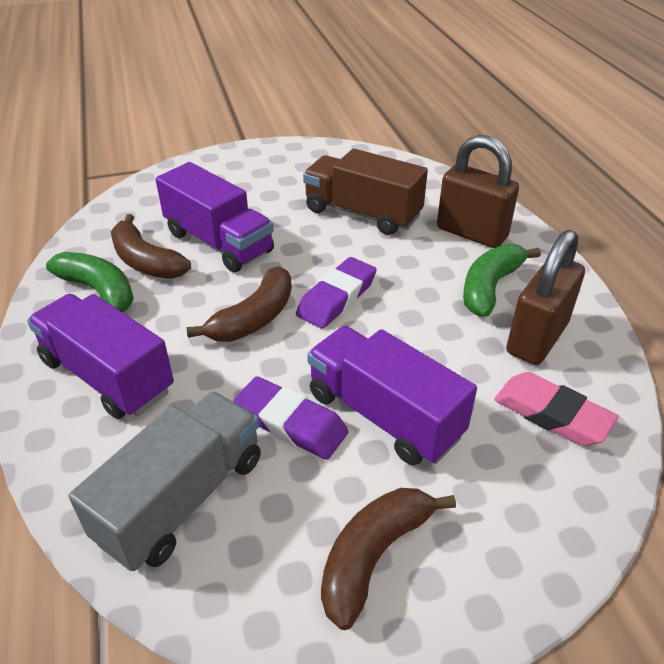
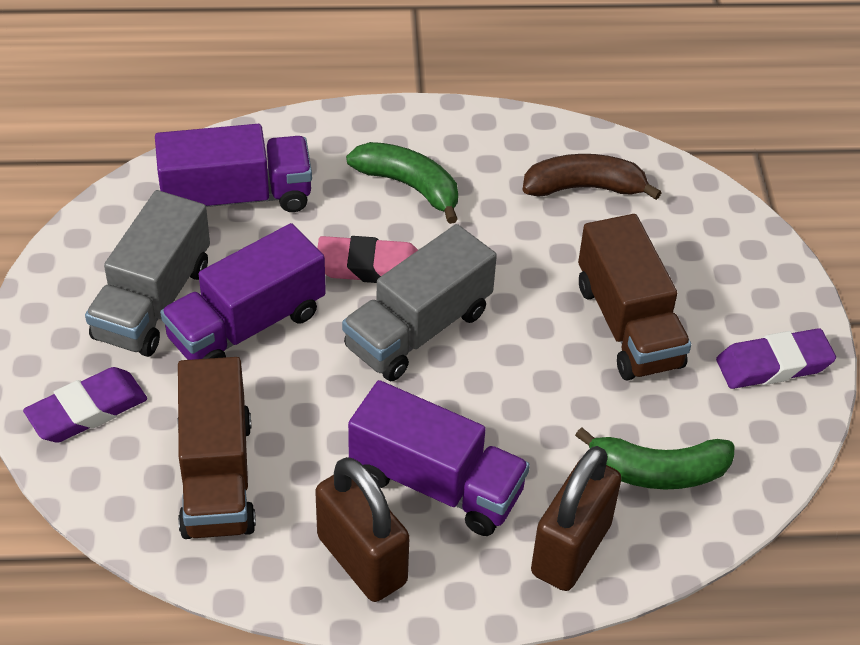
brown banana: 3 -> 1
brown truck: 1 -> 2
grey truck: 1 -> 2

